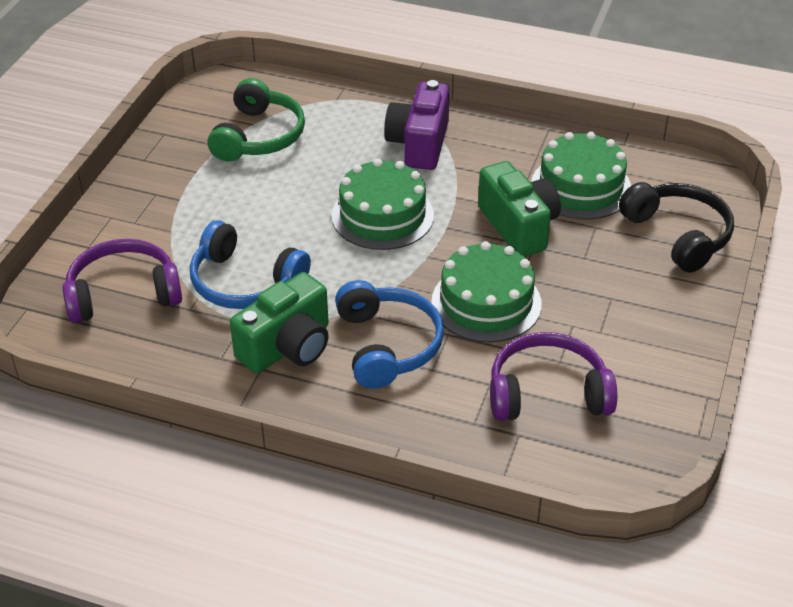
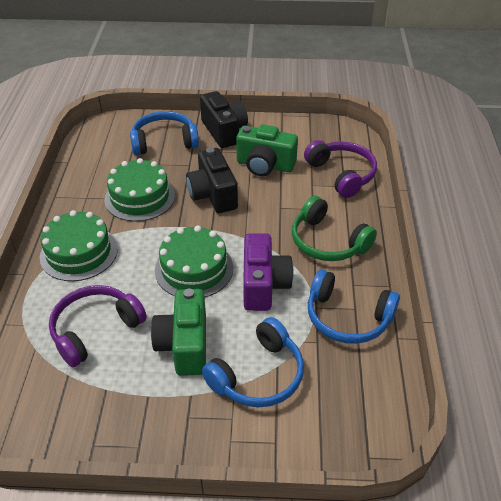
black camera: 0 -> 2
black headphones: 1 -> 0
blue headphones: 2 -> 3

